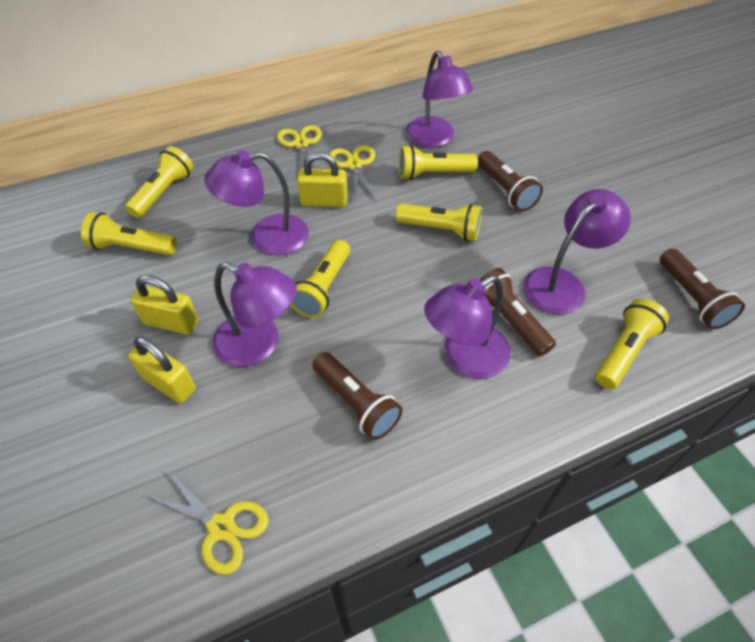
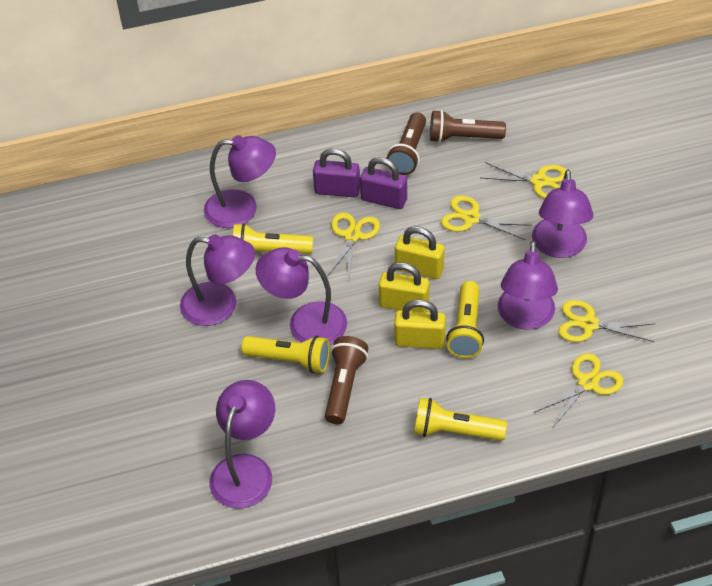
brown flashlight: 4 -> 3
purple lamp: 5 -> 6
purple padlock: 0 -> 2
yellow flashlight: 6 -> 4
yellow scissors: 3 -> 5

